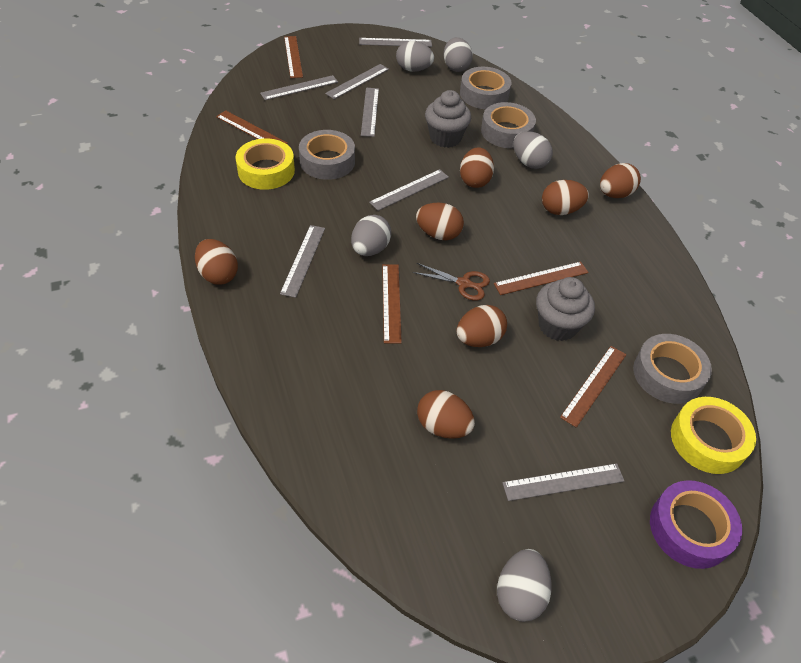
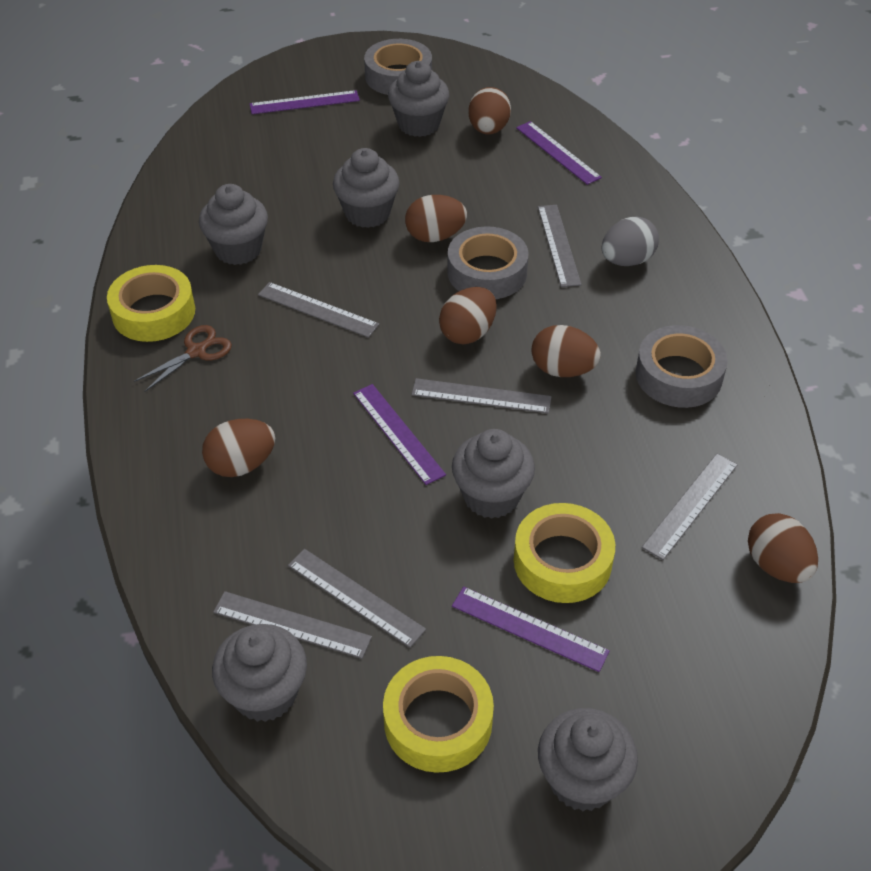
brown egg: 7 -> 6
brown ruler: 5 -> 0
grey cupcake: 2 -> 6
grey egg: 5 -> 1
grey ruler: 7 -> 6
grey tape: 4 -> 3
purple ruler: 0 -> 4
purple tape: 1 -> 0
yellow tape: 2 -> 3

